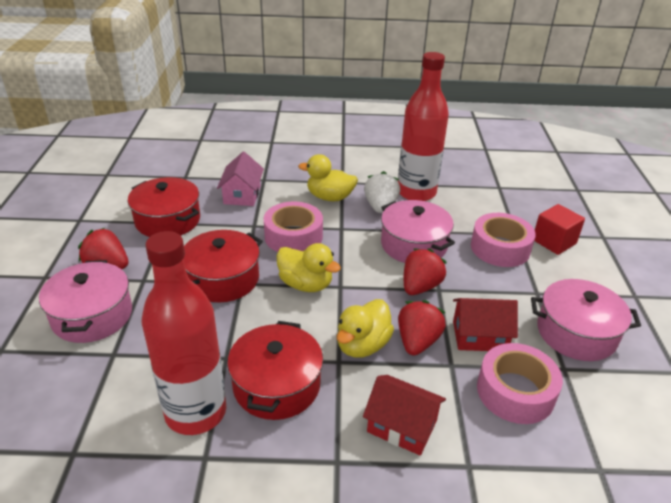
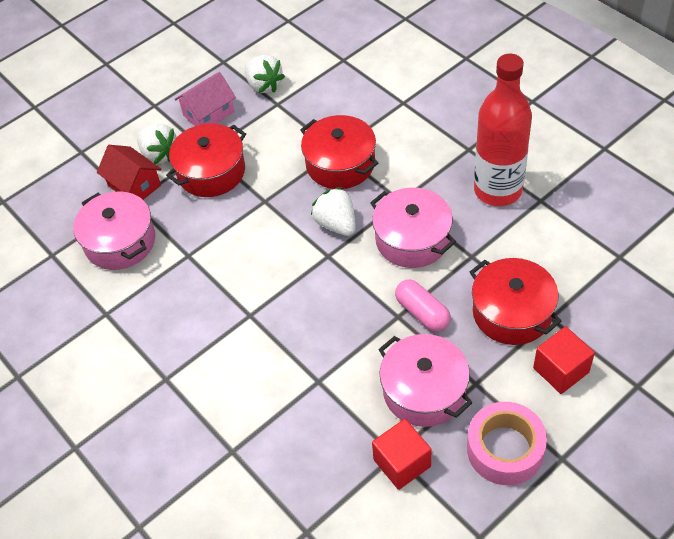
pink capsule: 0 -> 1
pink tape: 3 -> 1
red bottle: 2 -> 1
red cube: 1 -> 2
red house: 2 -> 1
red strawberry: 3 -> 0
white strawberry: 1 -> 3
yellow duck: 3 -> 0

